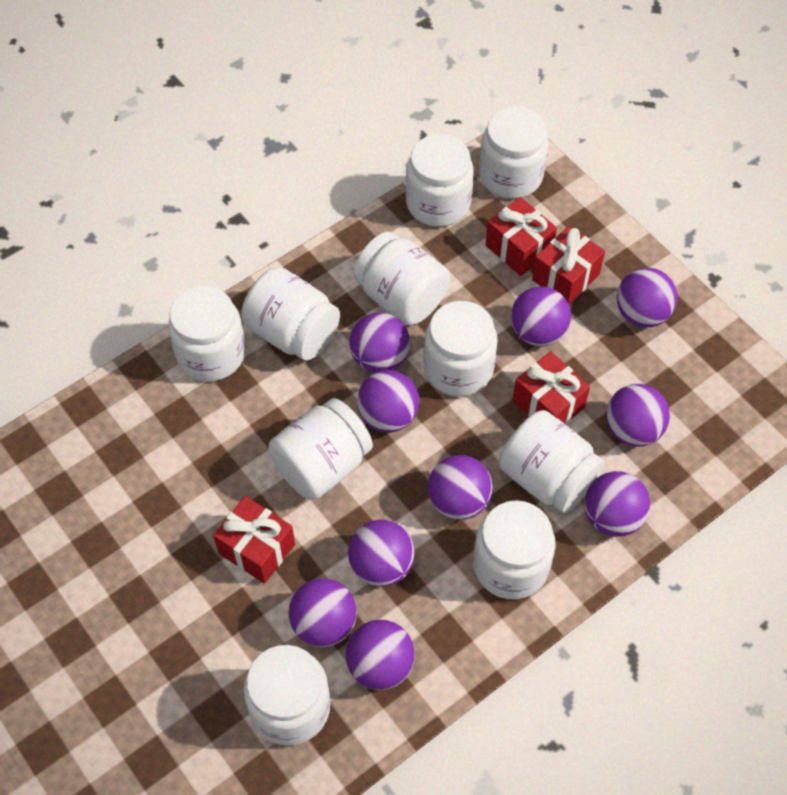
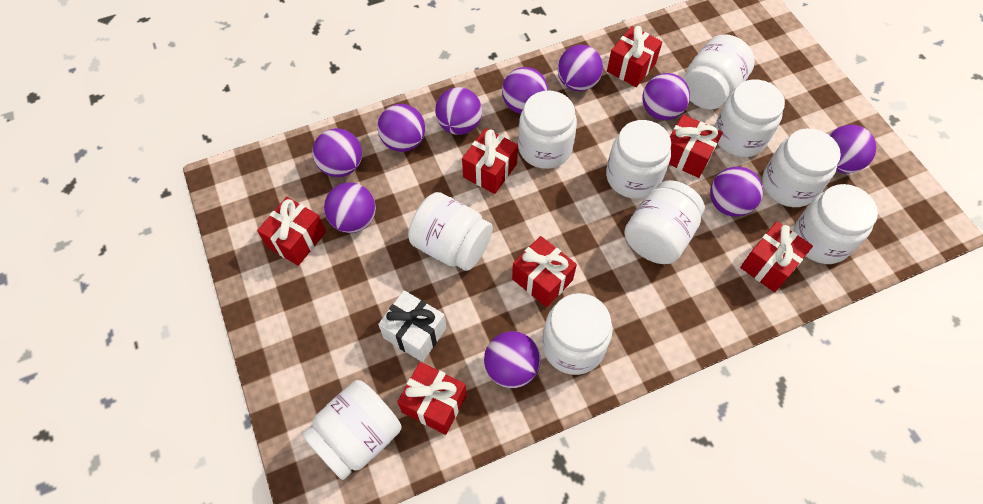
red gift: 4 -> 7
white gift: 0 -> 1

